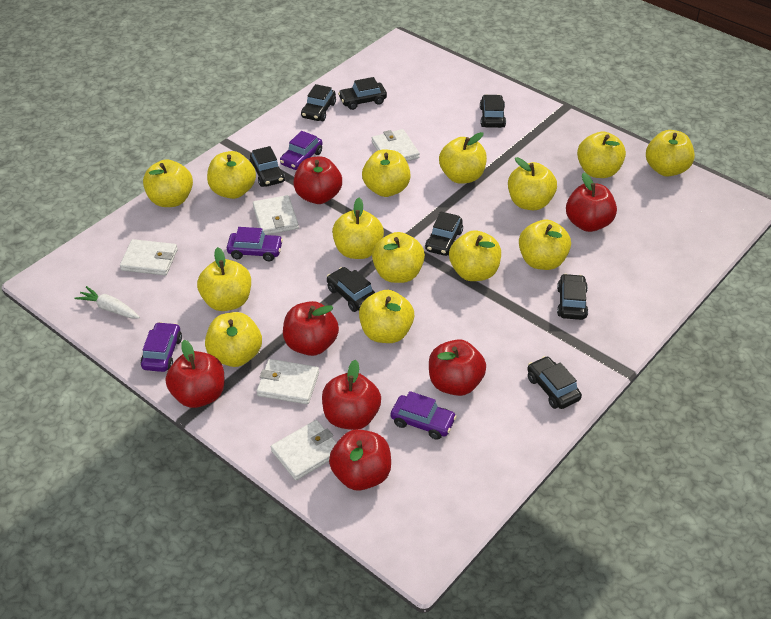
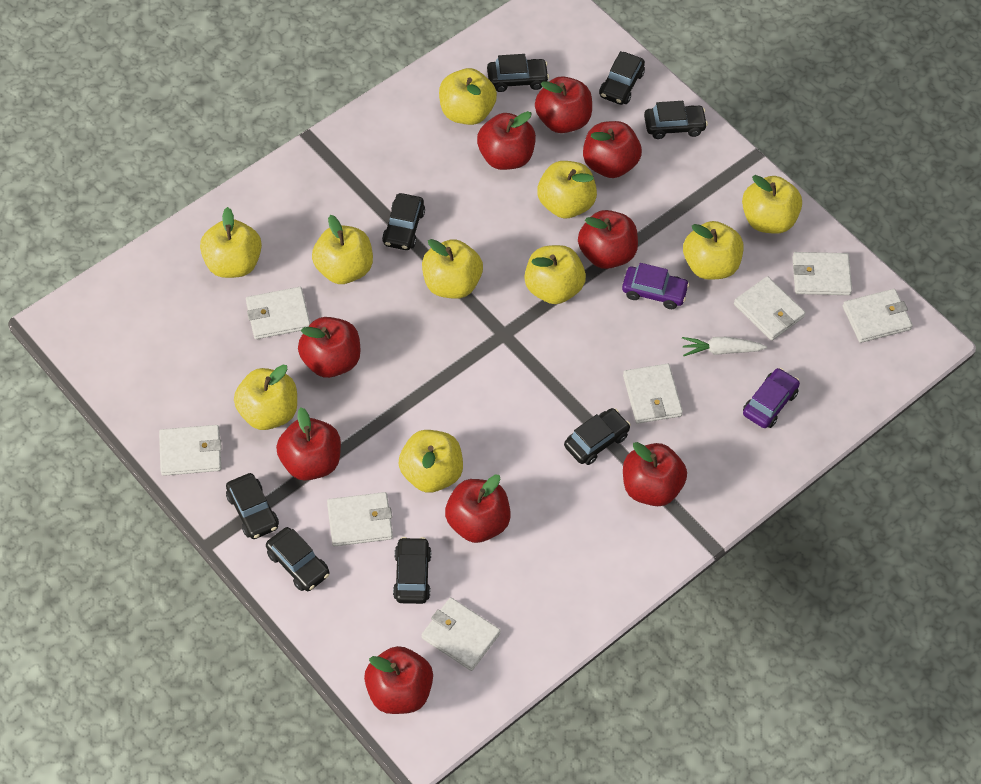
purple car: 4 -> 2
red apple: 7 -> 9
white wallet: 5 -> 8
yellow apple: 14 -> 10

